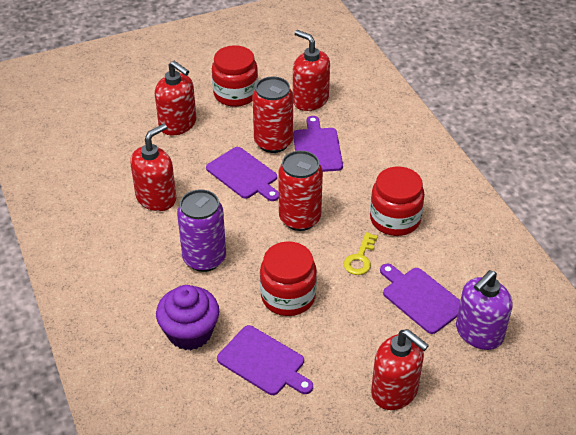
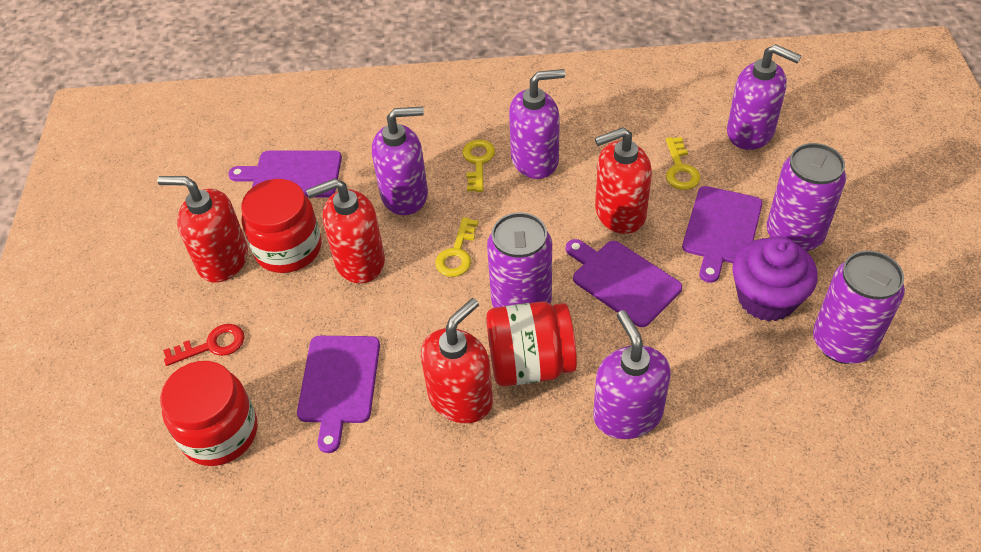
purple can: 1 -> 3
purple soap dispenser: 1 -> 4
red can: 2 -> 0
red key: 0 -> 1
yellow key: 1 -> 3

